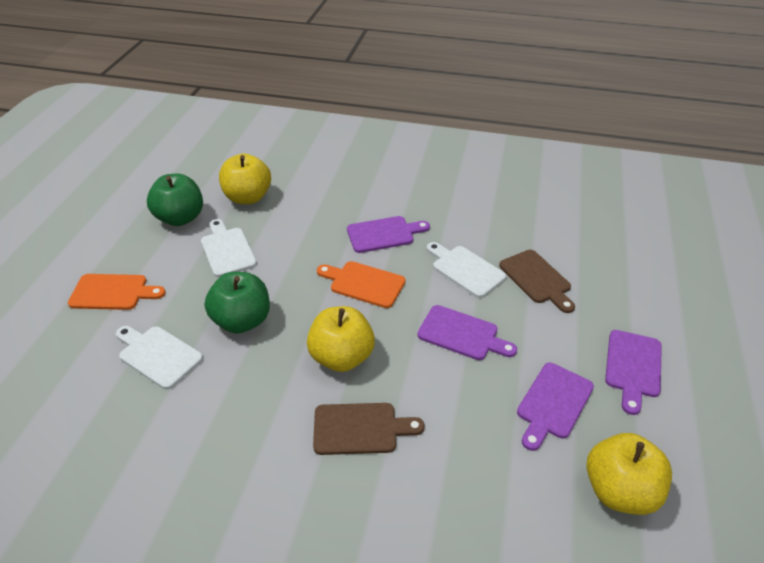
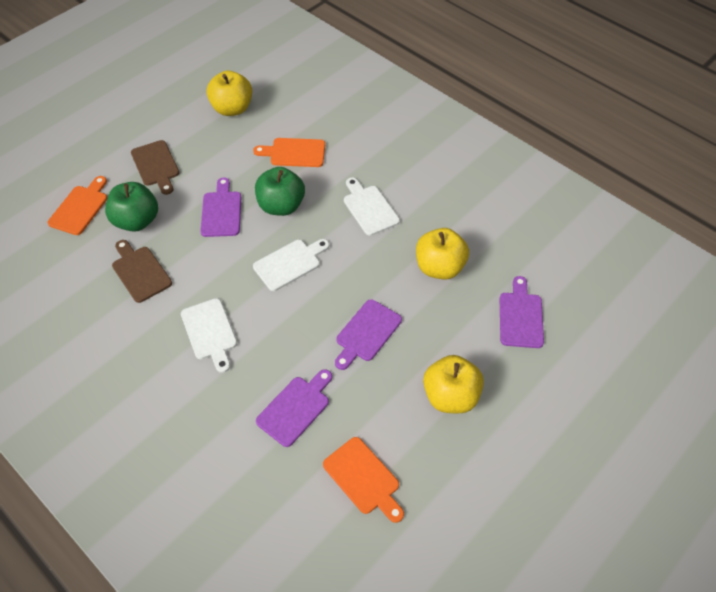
orange cutting board: 2 -> 3

